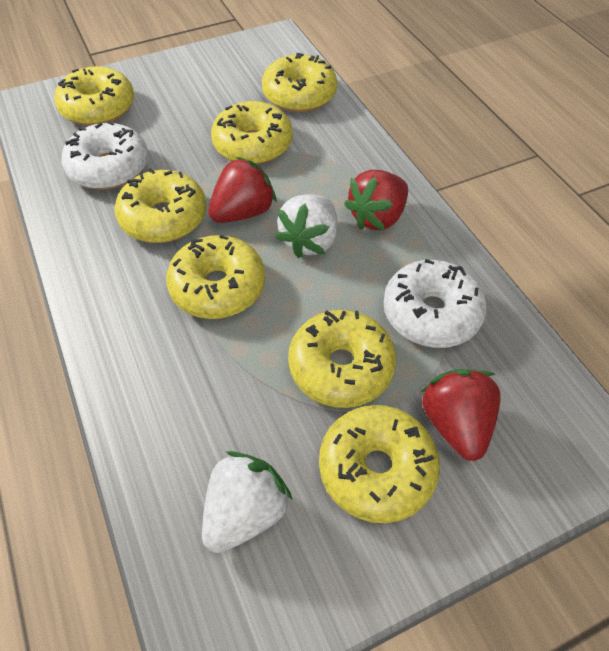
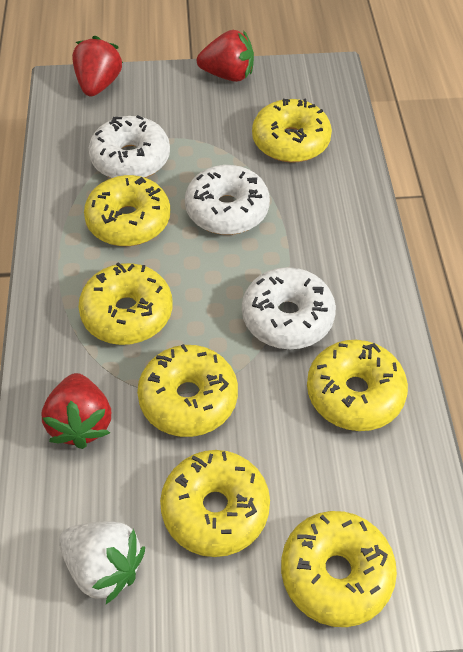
white donut: 2 -> 3
white strawberry: 2 -> 1

